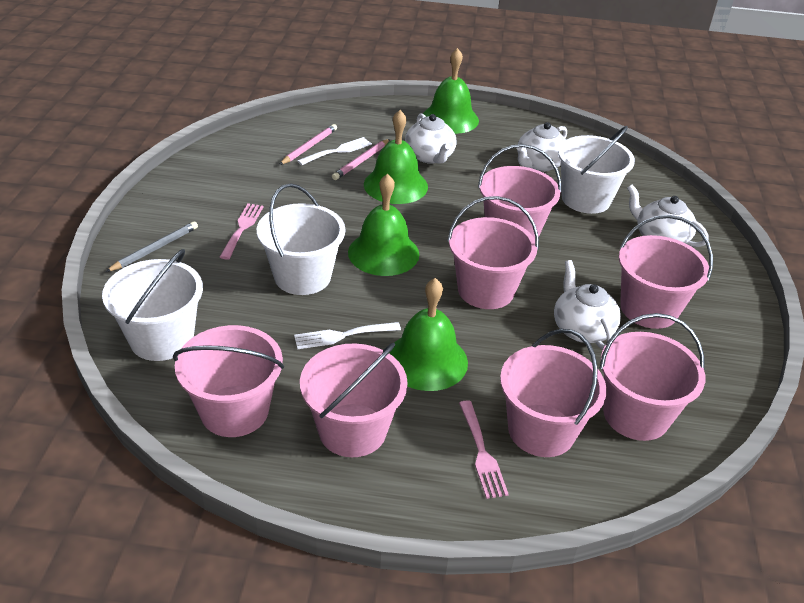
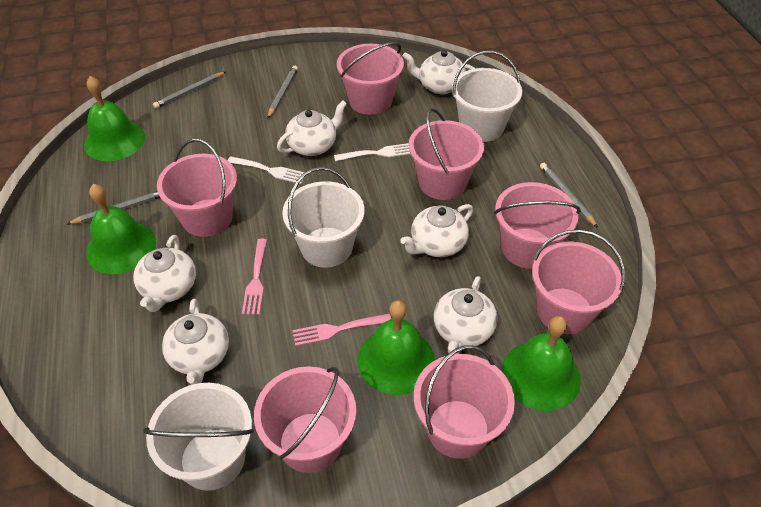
grey pencil: 1 -> 4
pink pencil: 2 -> 0
white teapot: 4 -> 6

